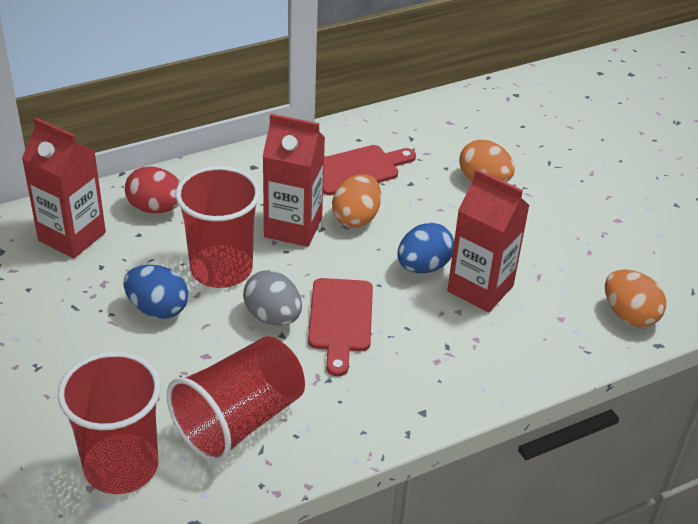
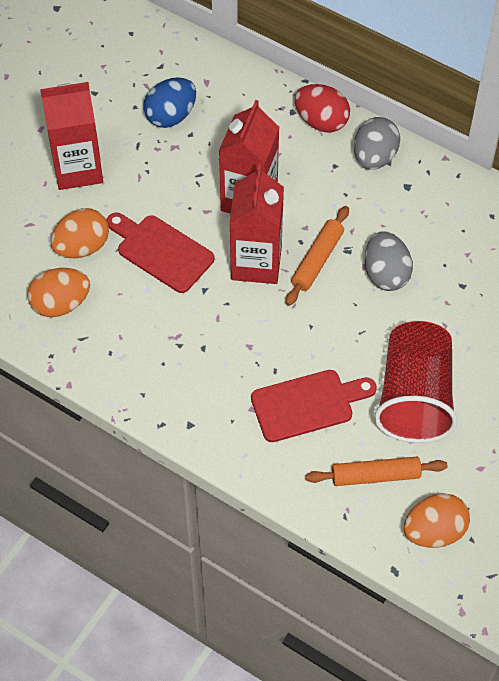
blue egg: 2 -> 1
grey egg: 1 -> 2
orange rolling pin: 0 -> 2
red cup: 3 -> 1

